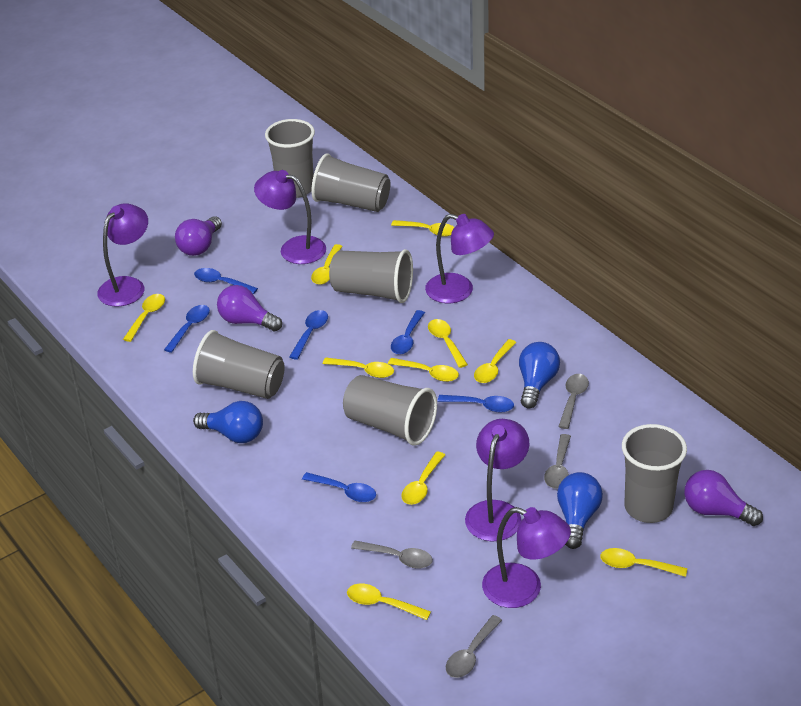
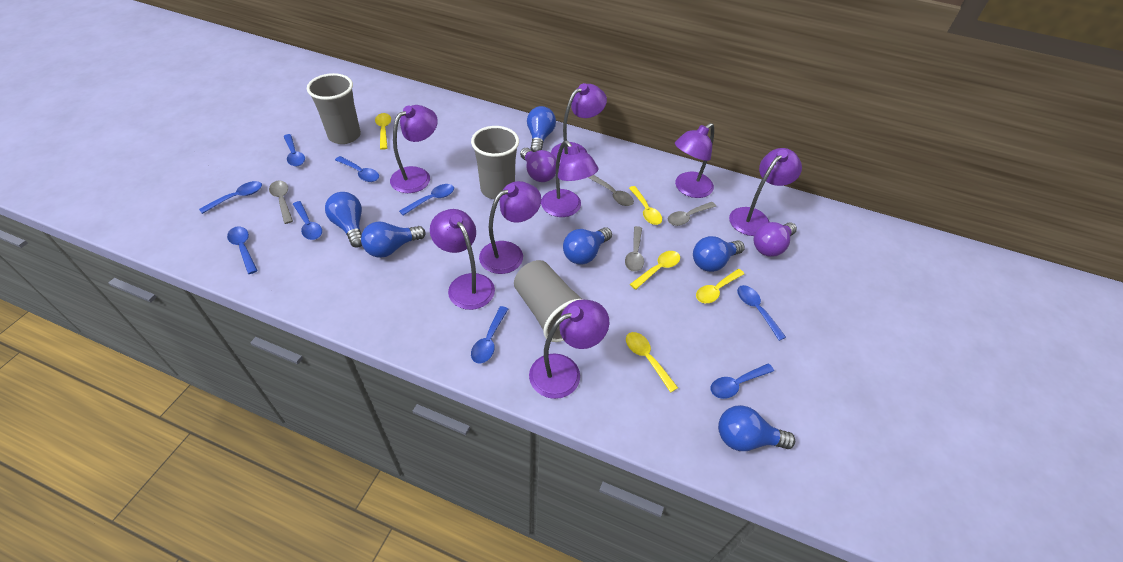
blue light bulb: 3 -> 6
blue spoon: 6 -> 9
grey cup: 6 -> 3
purple lamp: 5 -> 8
purple light bulb: 3 -> 2
yellow spoon: 10 -> 5

